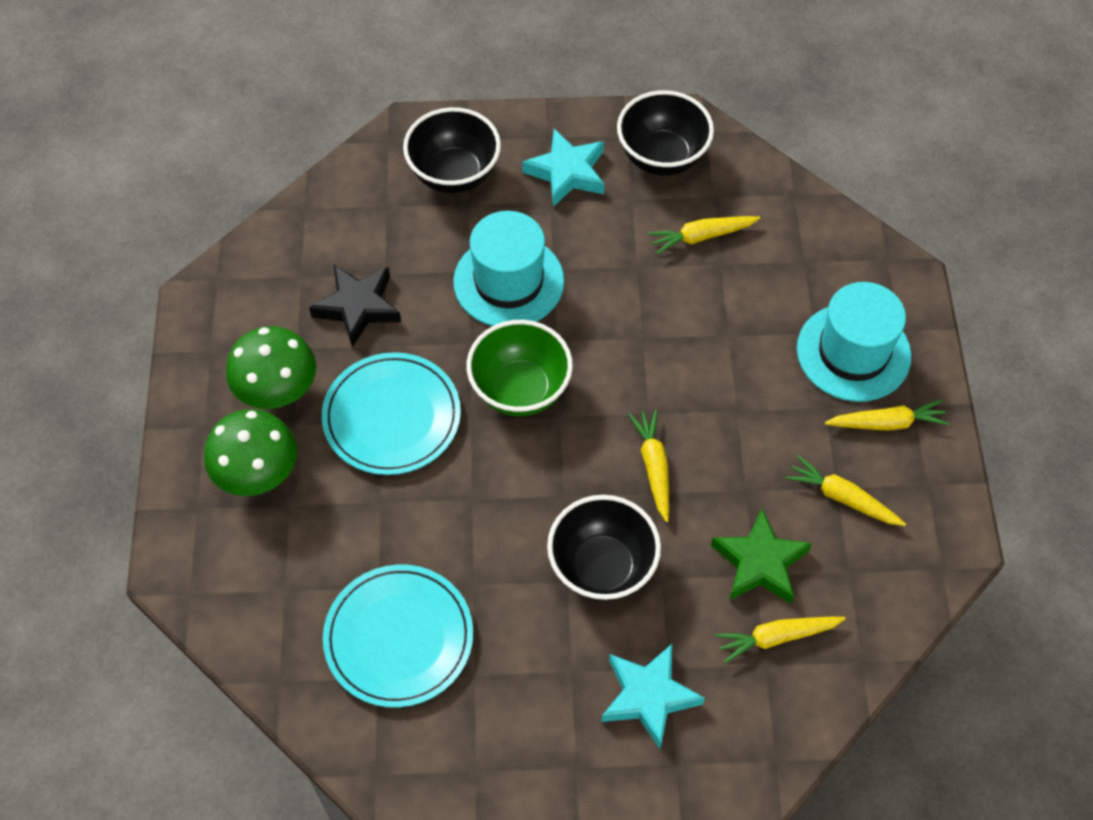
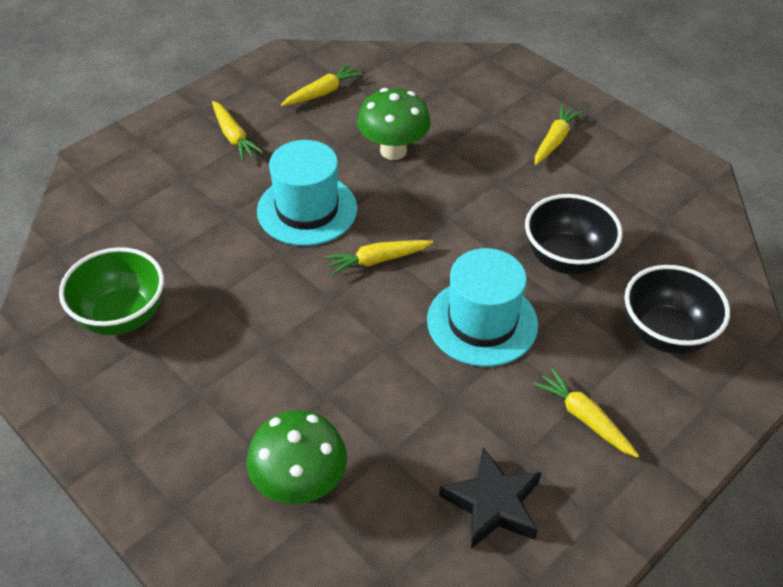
black bowl: 3 -> 2
green star: 1 -> 0
turquoise plate: 2 -> 0
turquoise star: 2 -> 0

